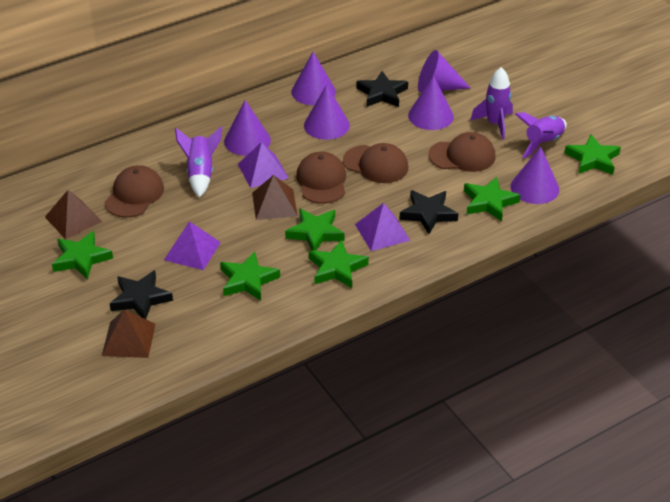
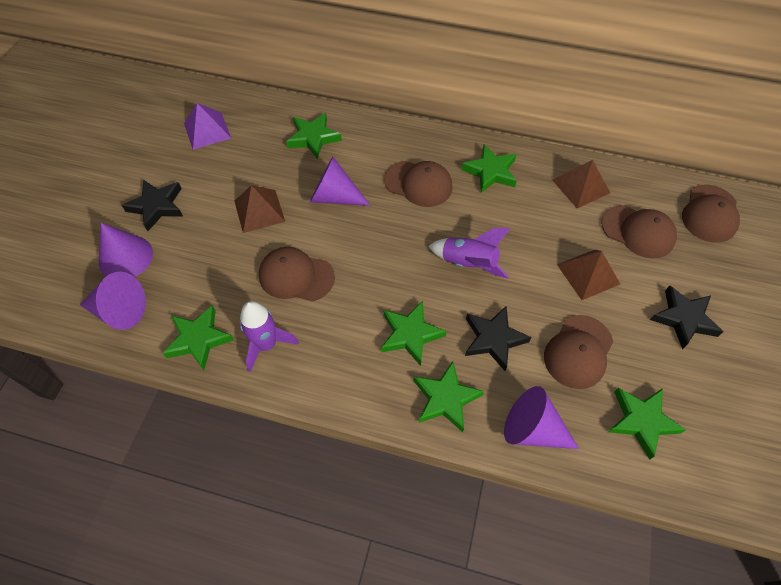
brown cap: 4 -> 5
purple cone: 6 -> 4
purple pyramid: 3 -> 1
purple rocket: 3 -> 2

